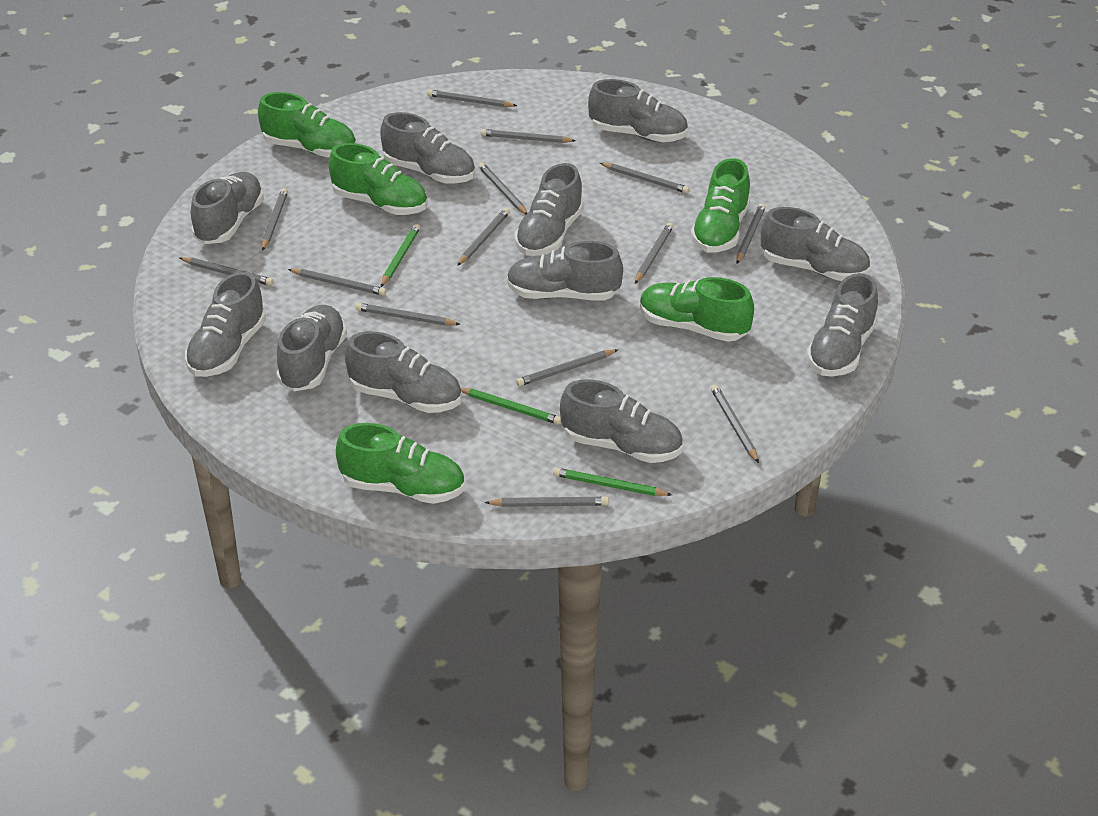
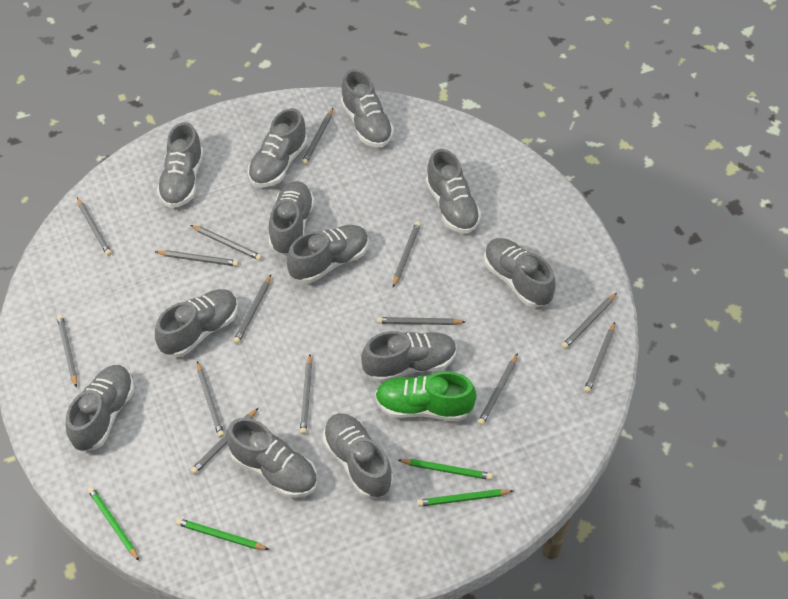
green pencil: 3 -> 4
green shoe: 5 -> 1
grey shoe: 11 -> 12

